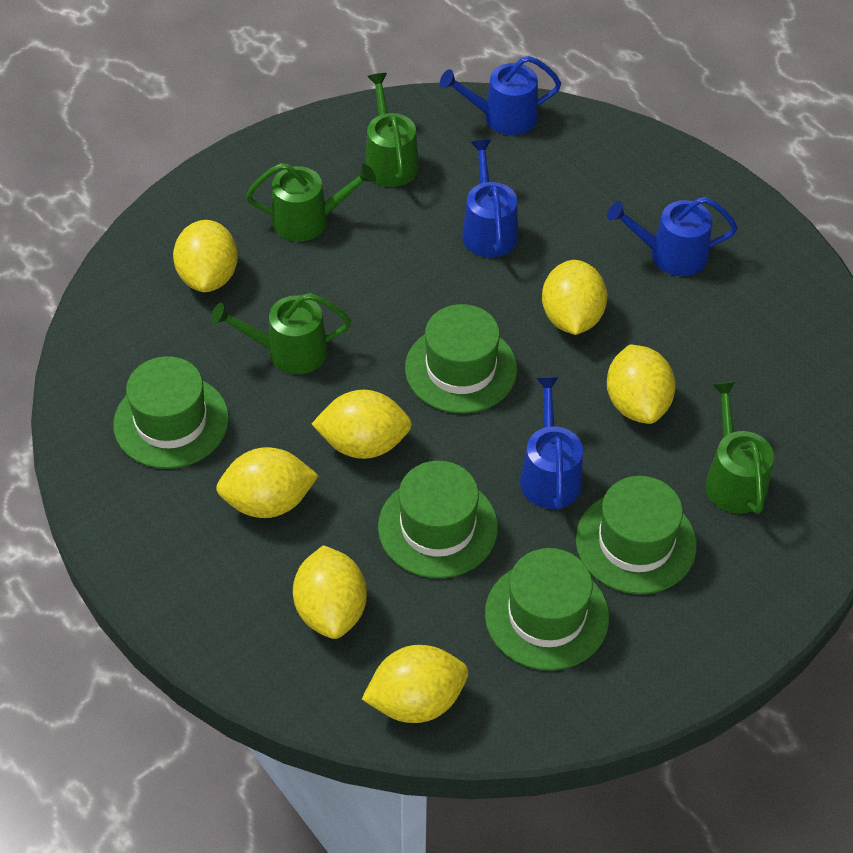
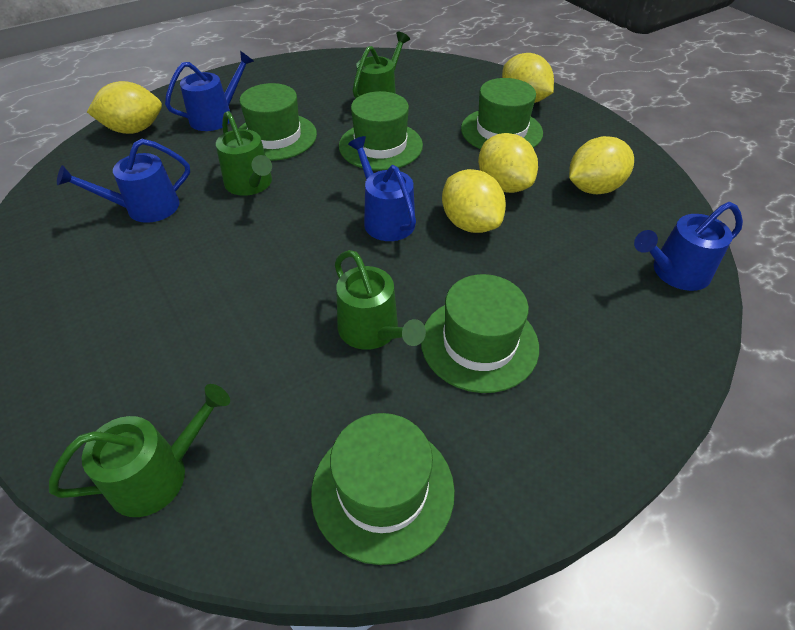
yellow lemon: 7 -> 5

